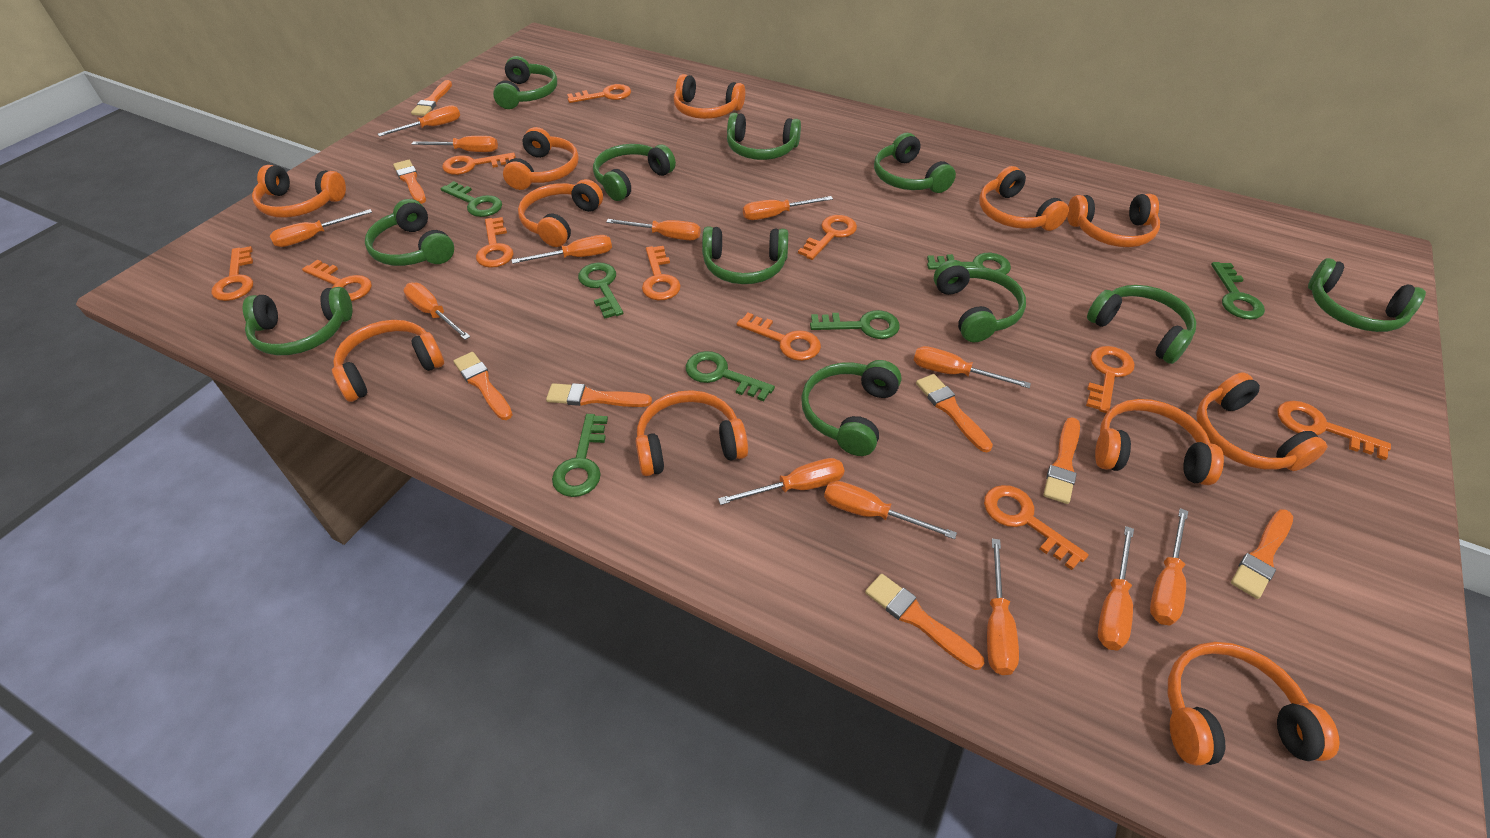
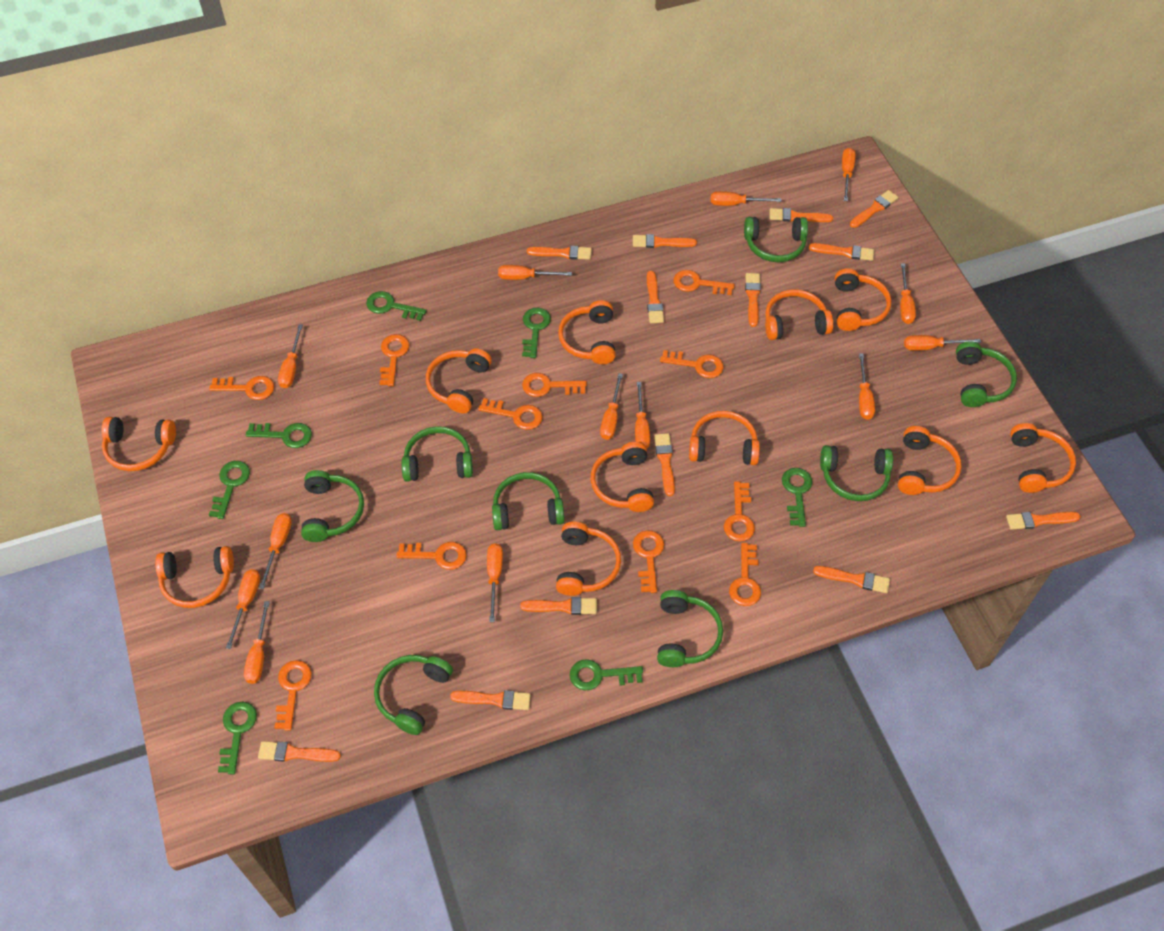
green headphones: 11 -> 8
orange brush: 8 -> 13

